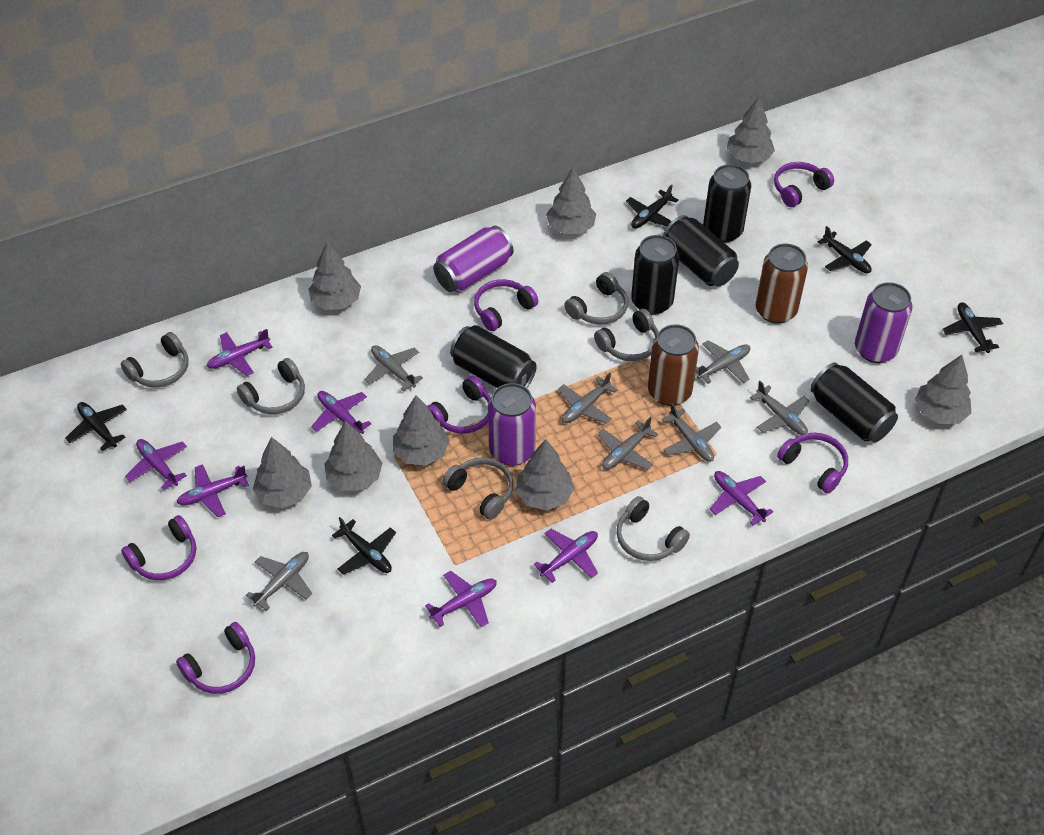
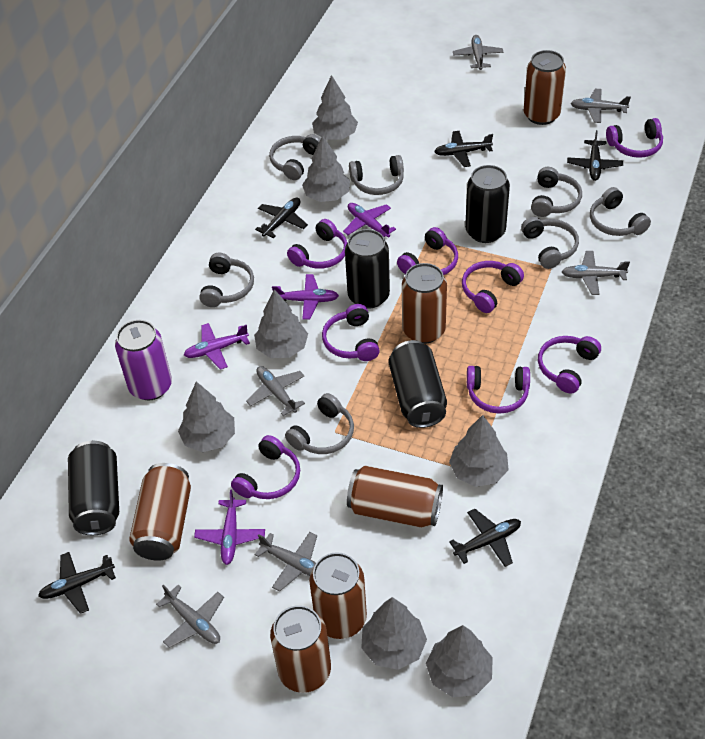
black can: 5 -> 4
brown can: 2 -> 6
grey headphones: 6 -> 7
grey plane: 7 -> 6
grey tree: 8 -> 7
purple can: 3 -> 1
purple headphones: 6 -> 8
purple plane: 7 -> 4

